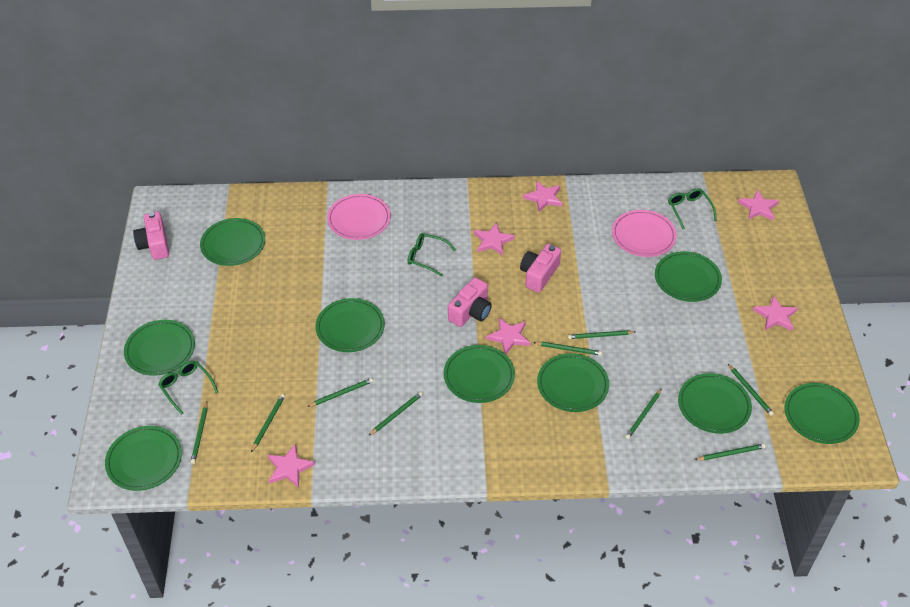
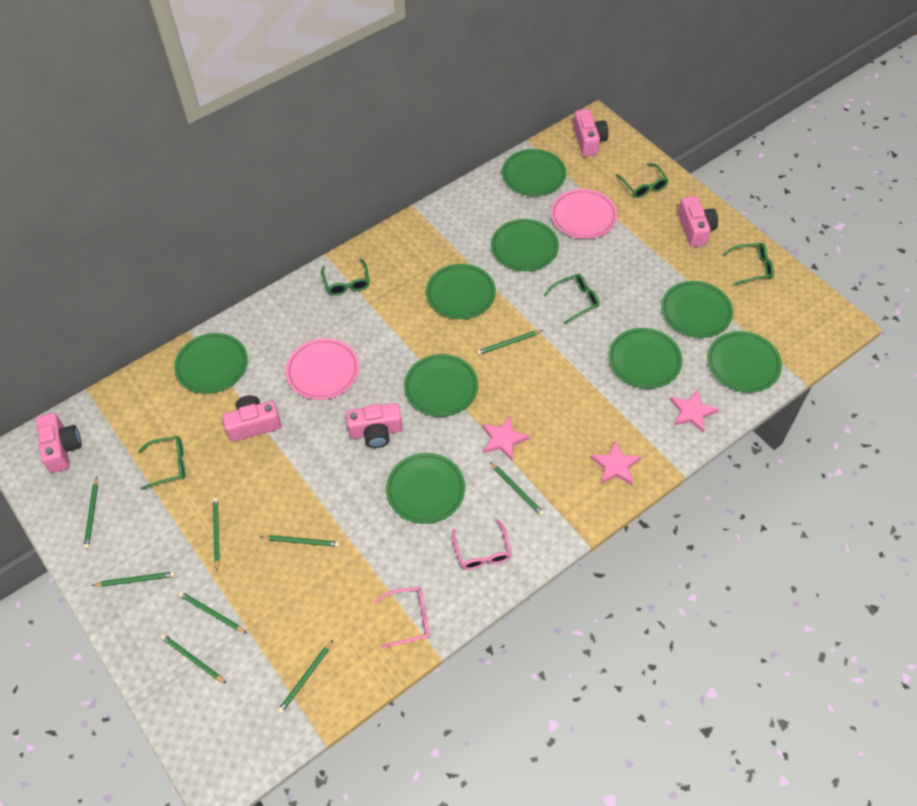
green glasses: 3 -> 5
pink camera: 3 -> 5
pink glasses: 0 -> 2
pink star: 6 -> 3

